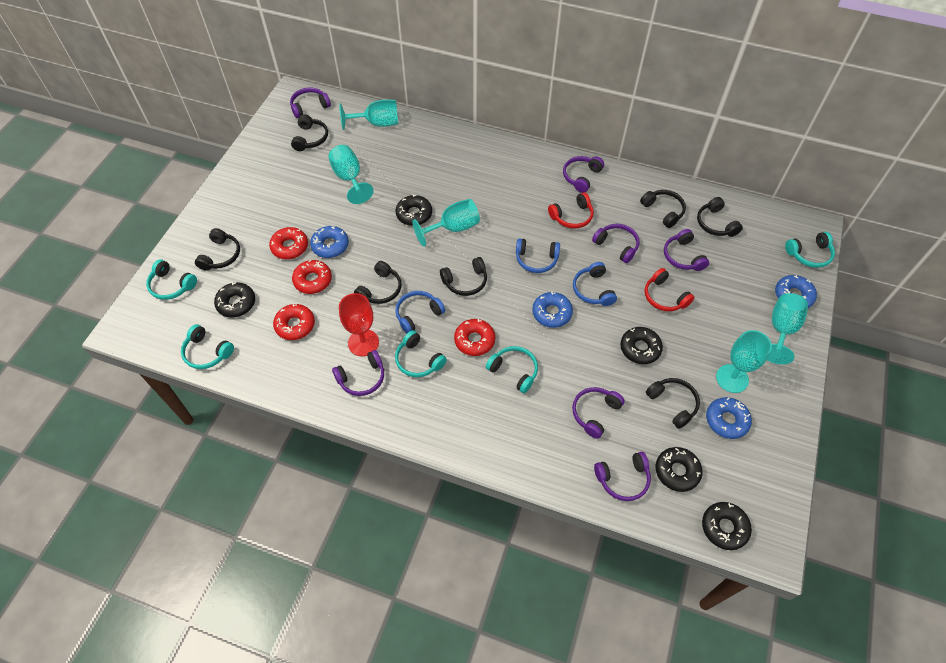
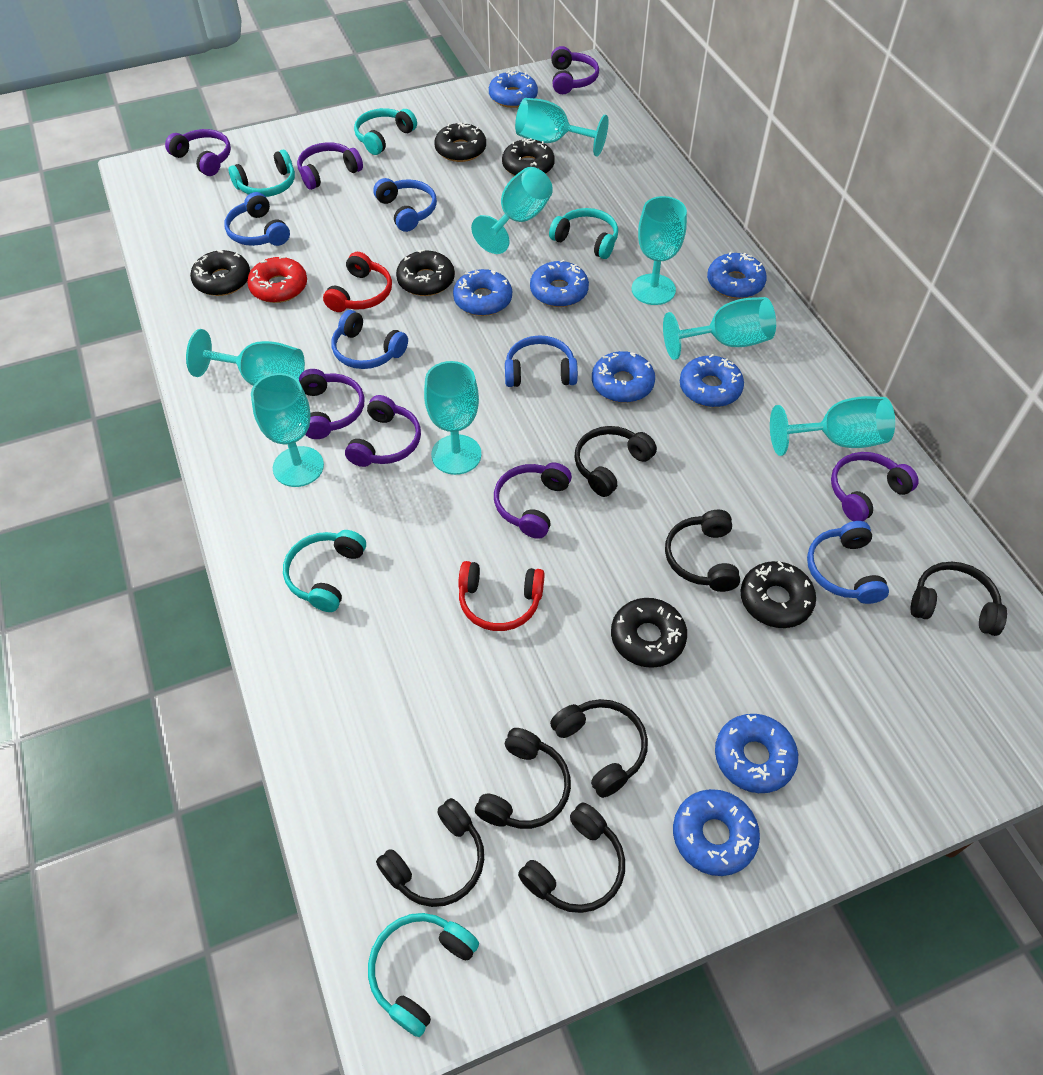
black donut: 5 -> 6
blue donut: 4 -> 8
blue headphones: 3 -> 5
red donut: 4 -> 1
red goblet: 1 -> 0
turquoise goblet: 5 -> 8

